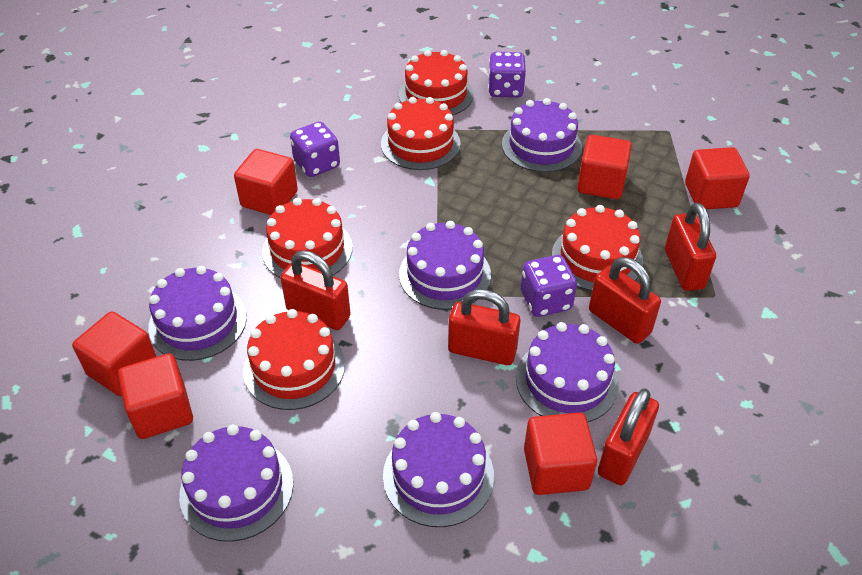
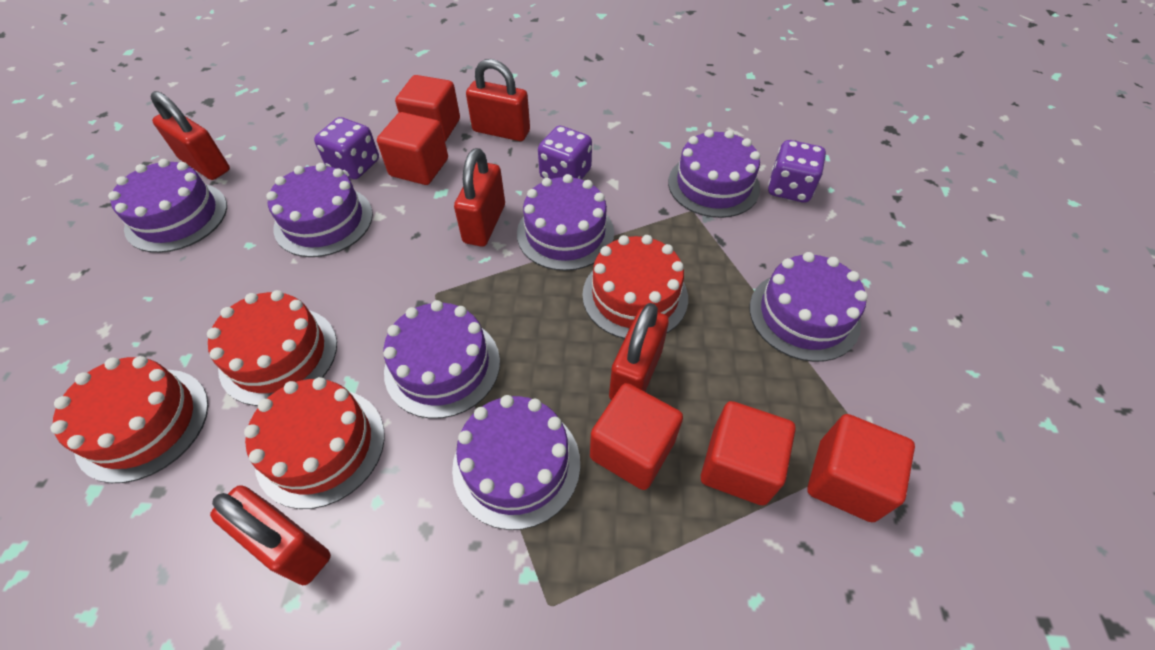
purple cake: 6 -> 7
red cake: 5 -> 4
red cube: 6 -> 5

